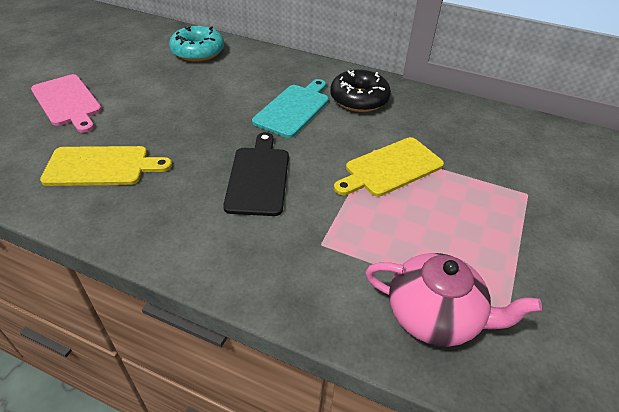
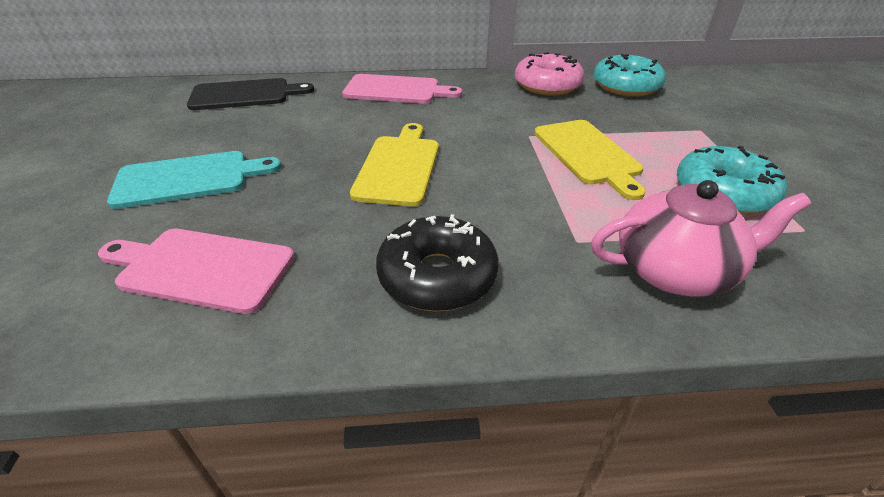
pink cutting board: 1 -> 2
pink donut: 0 -> 1
turquoise donut: 1 -> 2

